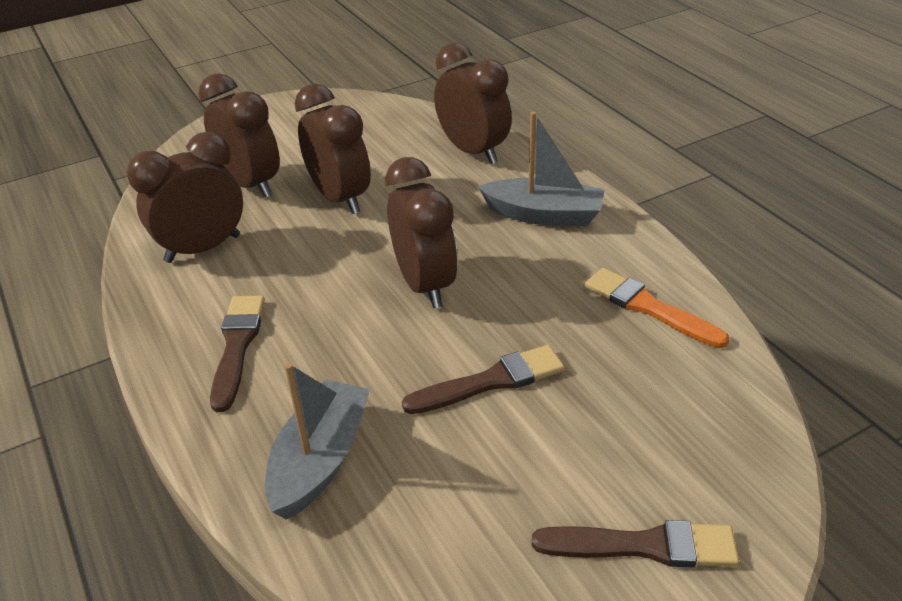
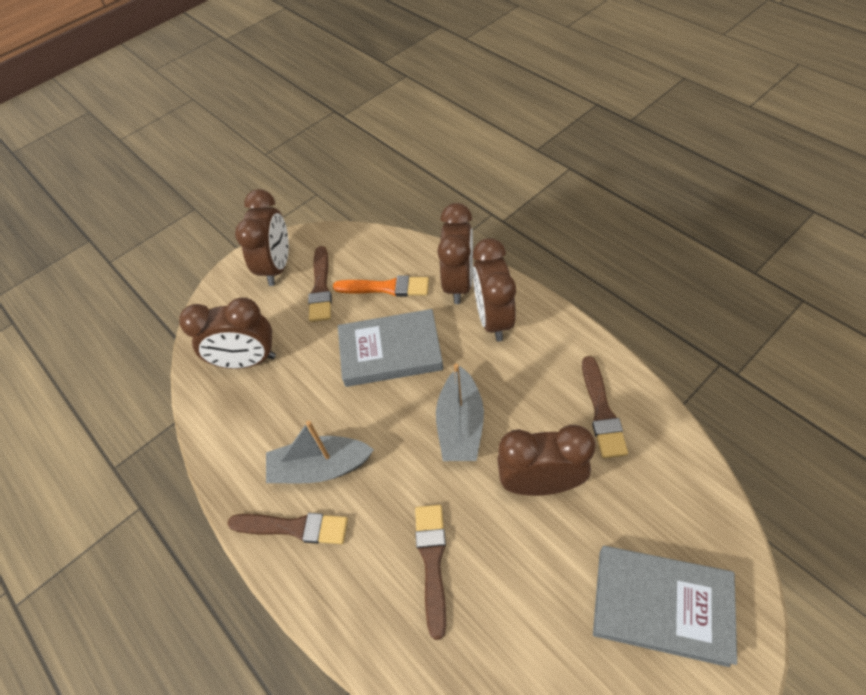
brown brush: 3 -> 4
grey book: 0 -> 2

